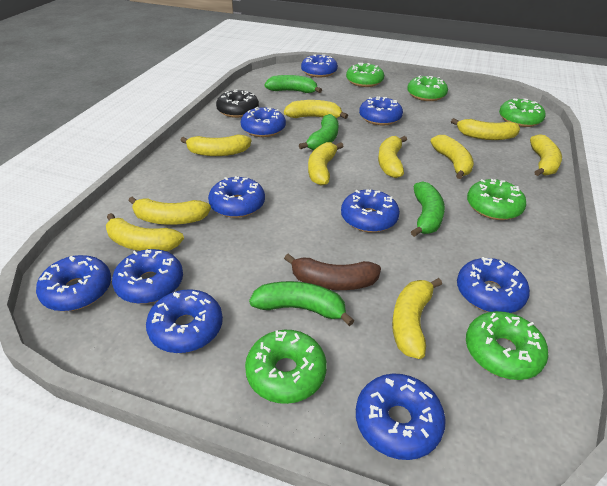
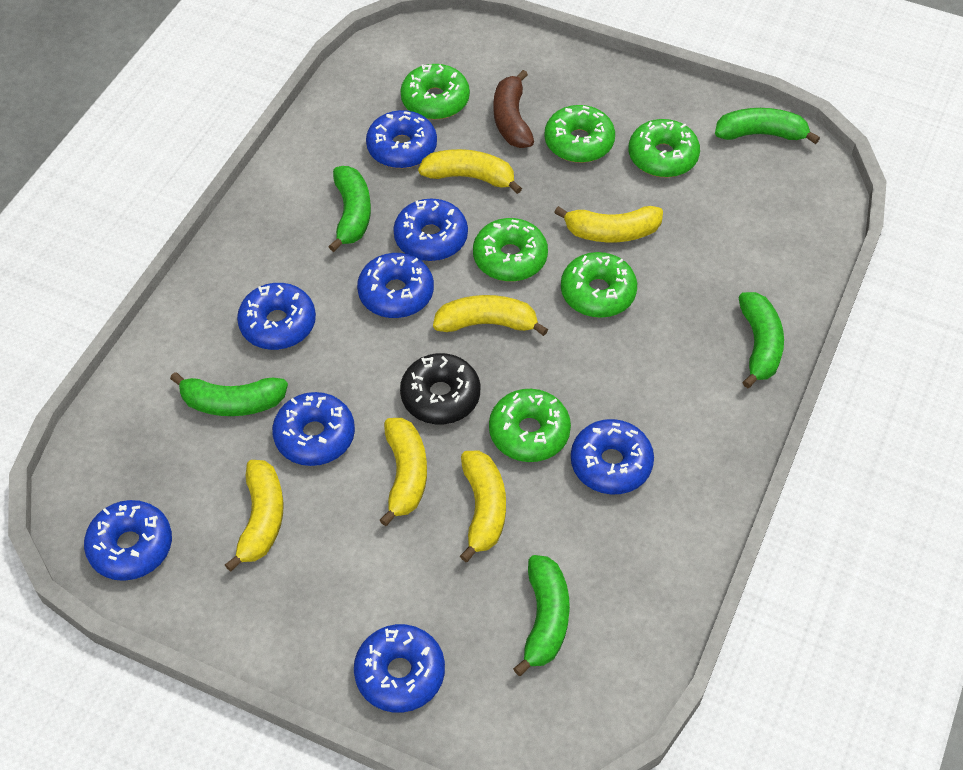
blue donut: 10 -> 8
green banana: 4 -> 5
yellow banana: 10 -> 6

